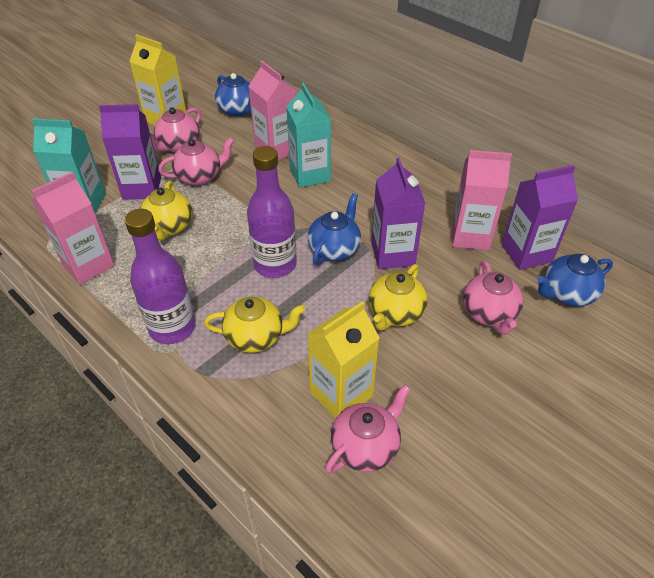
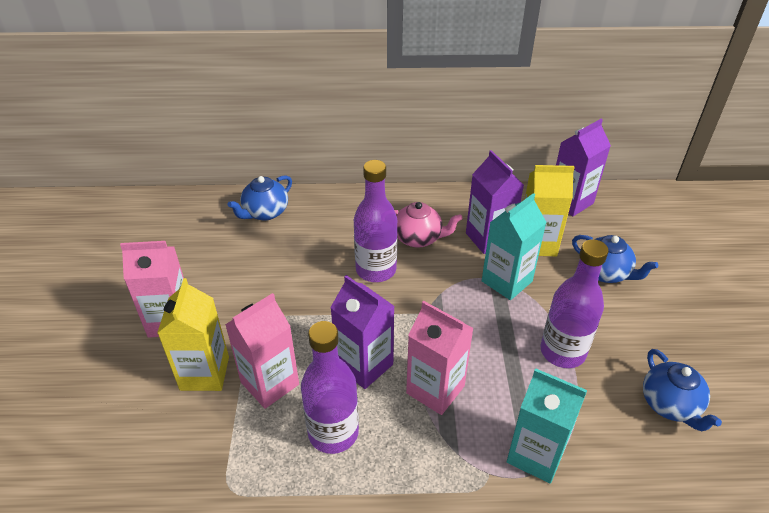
pink teapot: 4 -> 1
purple bottle: 2 -> 3
yellow teapot: 3 -> 0

